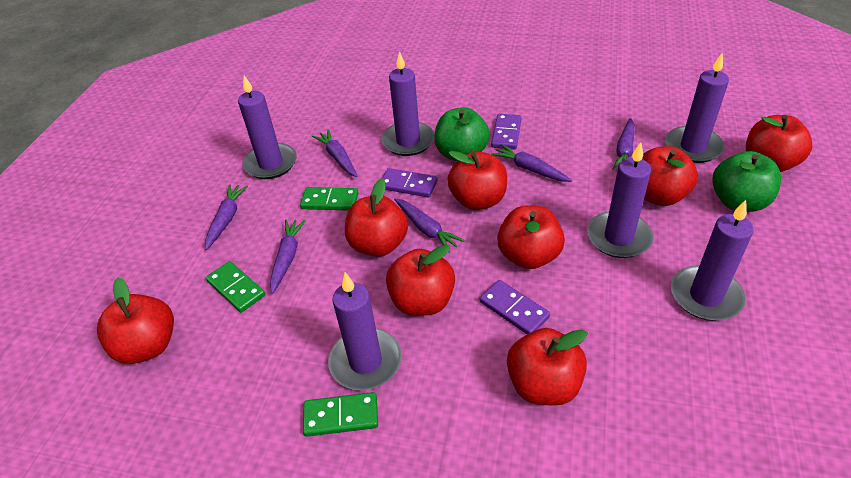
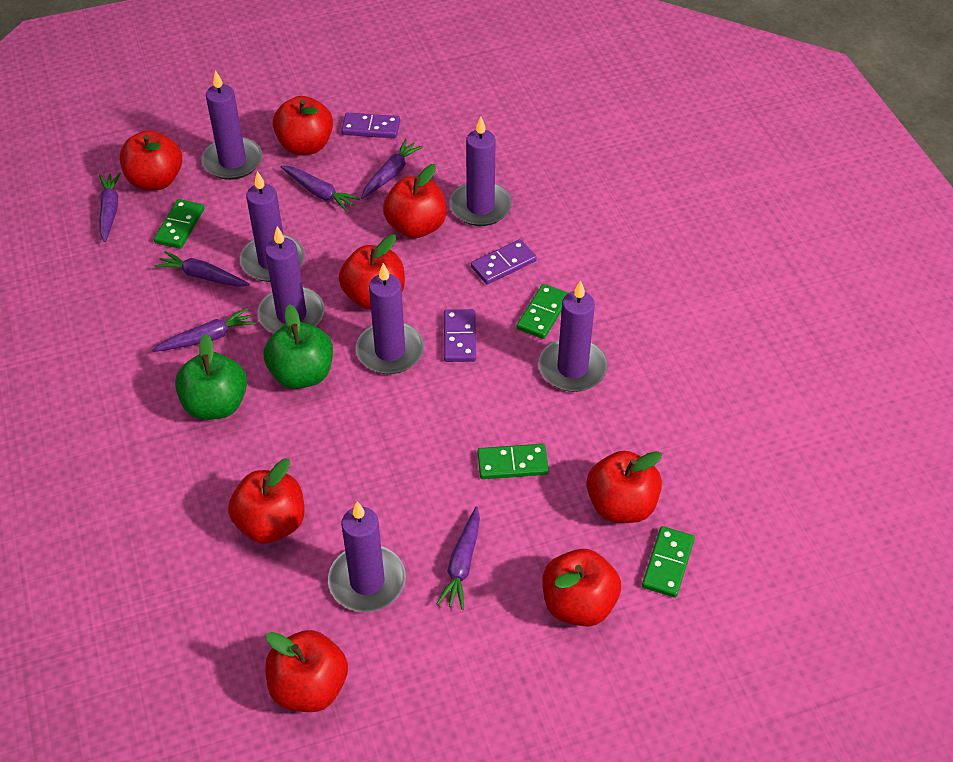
green domino: 3 -> 4
purple candle: 6 -> 7

